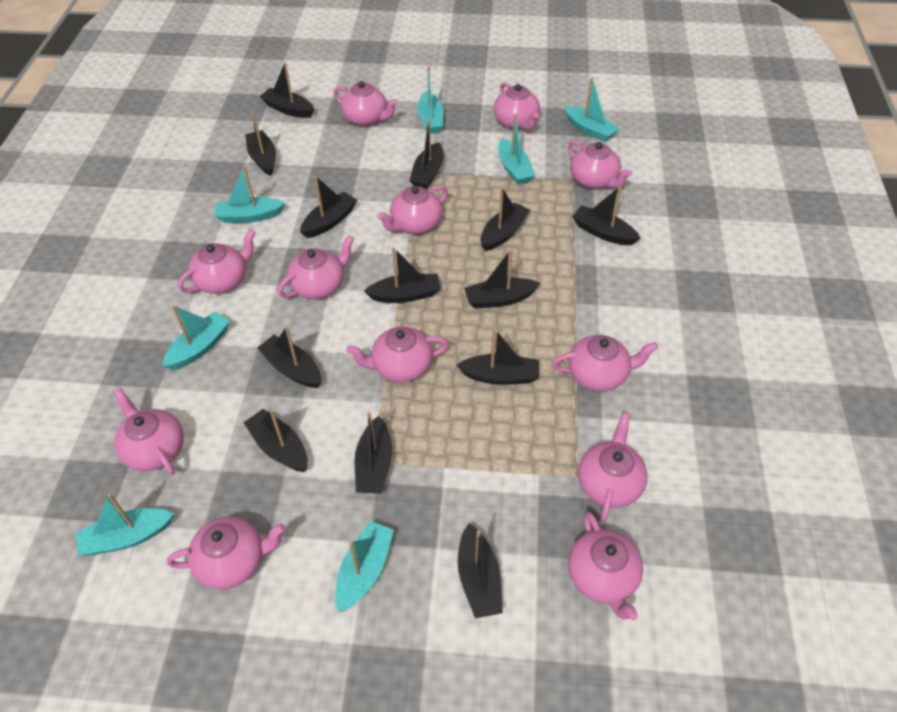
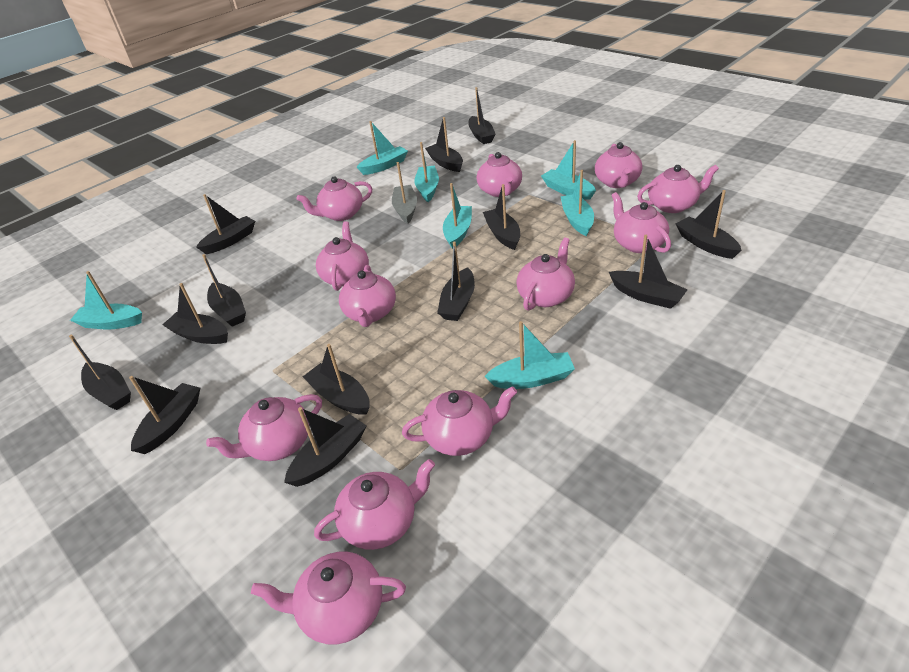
grey boat: 0 -> 1

